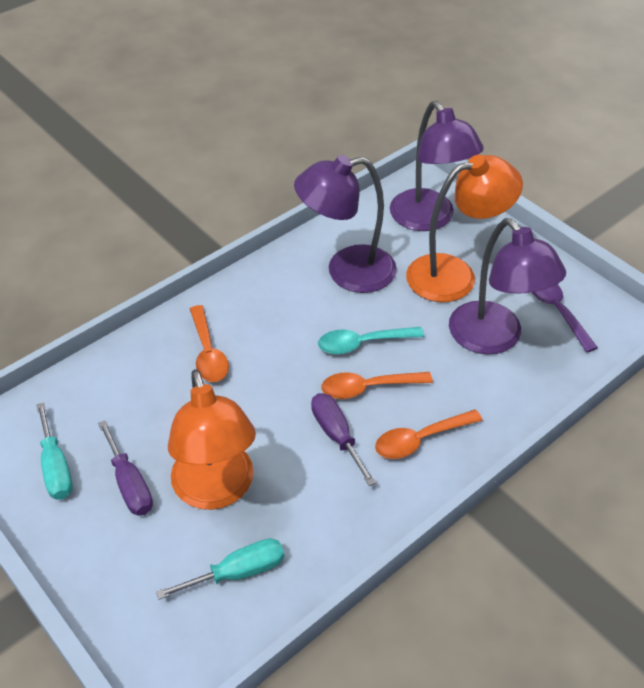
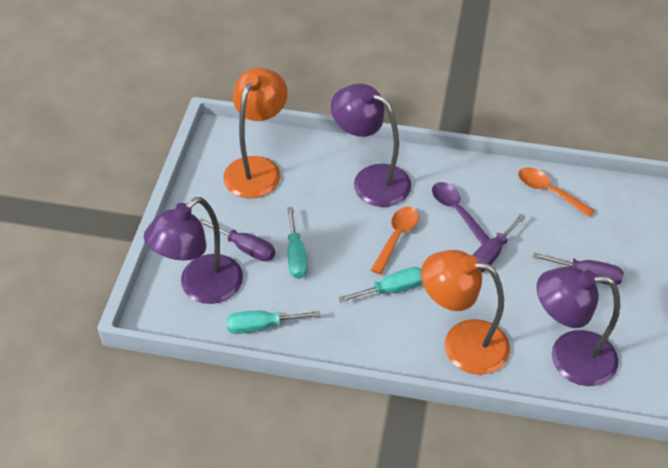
orange spoon: 3 -> 2
purple screwdriver: 2 -> 3
turquoise screwdriver: 2 -> 3
turquoise spoon: 1 -> 0

